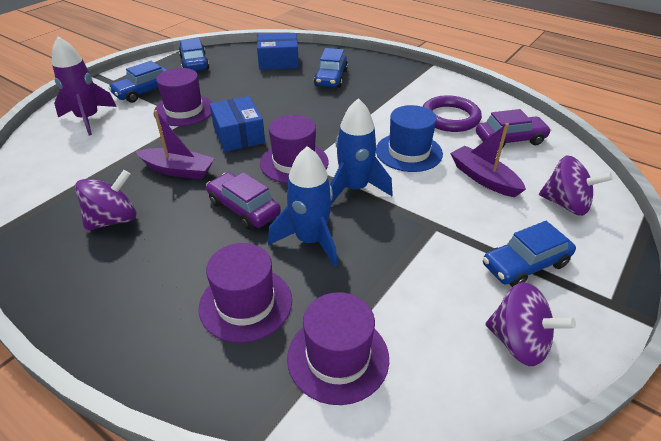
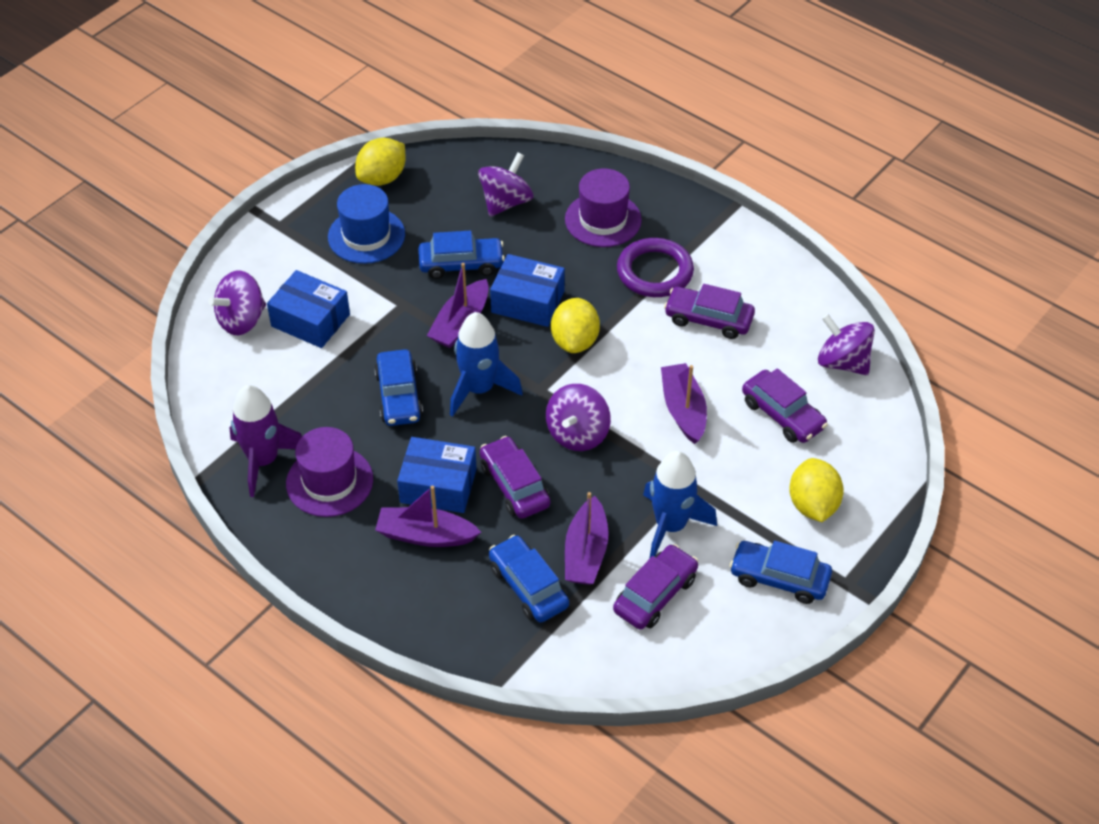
blue box: 2 -> 3
purple boat: 2 -> 4
purple car: 2 -> 4
purple hat: 4 -> 2
purple spinning top: 3 -> 4
yellow lemon: 0 -> 3

